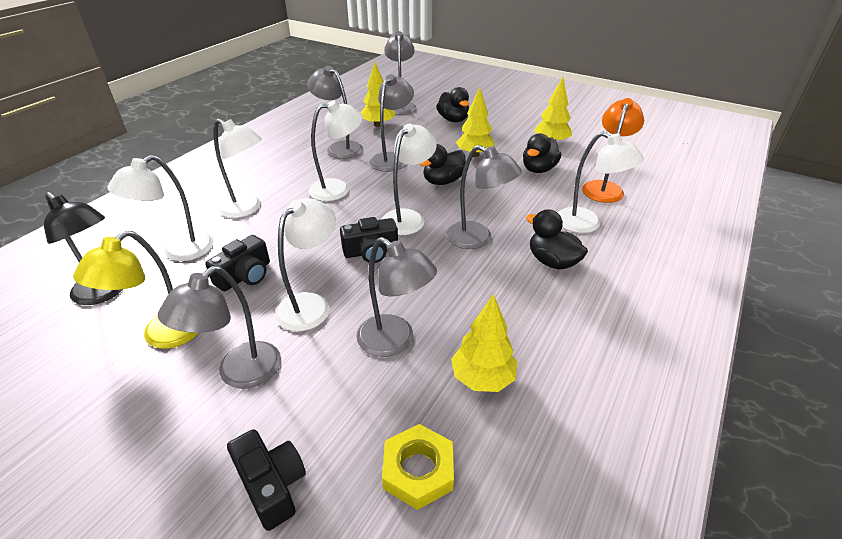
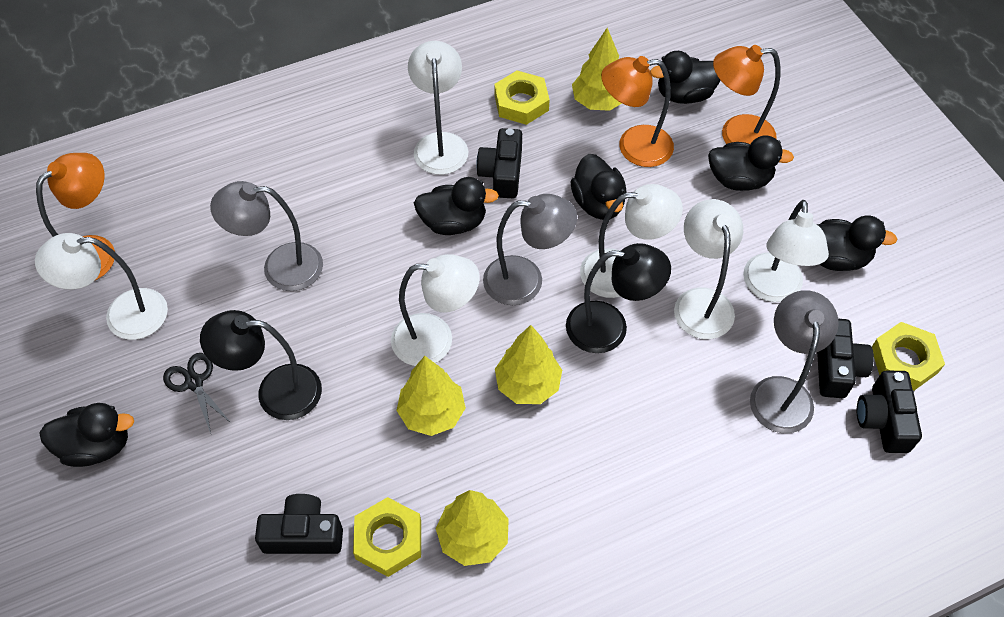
black camera: 3 -> 4
black duck: 4 -> 6
black lamp: 1 -> 2
black scissors: 0 -> 1
grey lamp: 6 -> 3
orange lamp: 1 -> 3
yellow lamp: 1 -> 0
yellow nut: 1 -> 3

